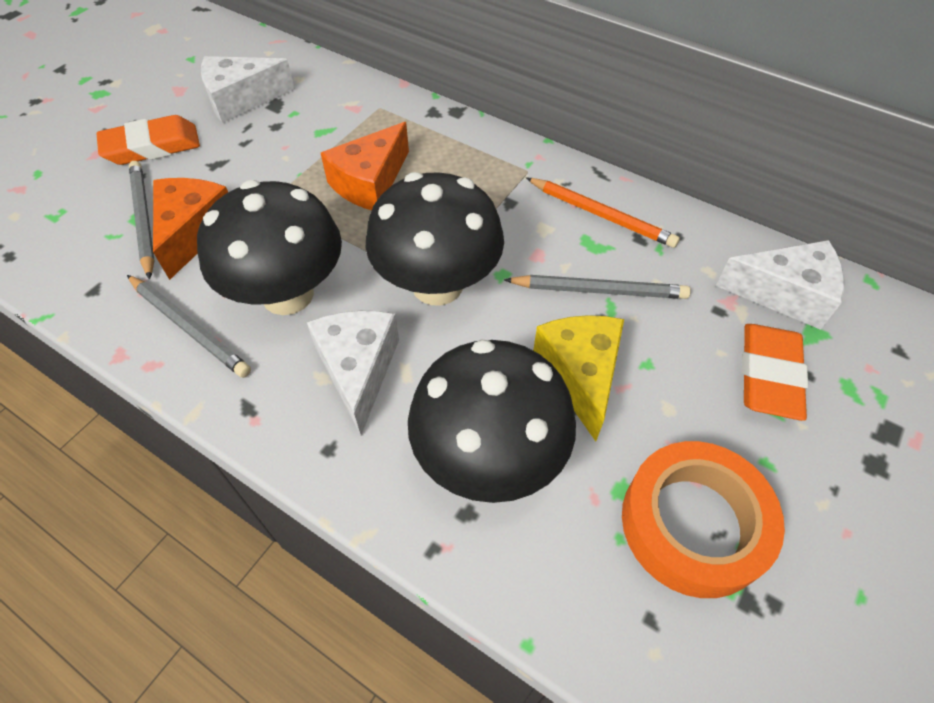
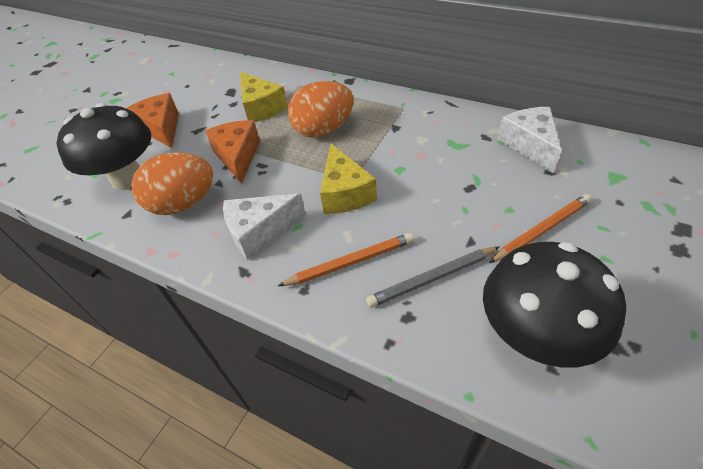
black mushroom: 3 -> 2
grey pencil: 3 -> 1
orange egg: 0 -> 2
orange eraser: 2 -> 0
orange pencil: 1 -> 2
orange tape: 1 -> 0
white cheese: 3 -> 2
yellow cheese: 1 -> 2

